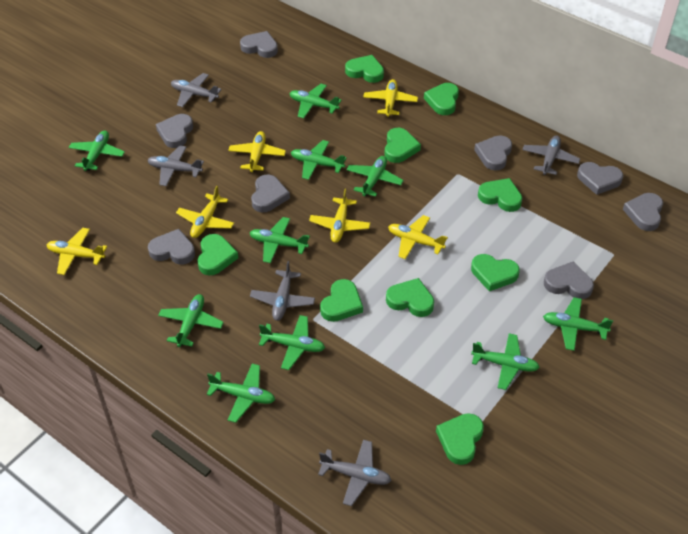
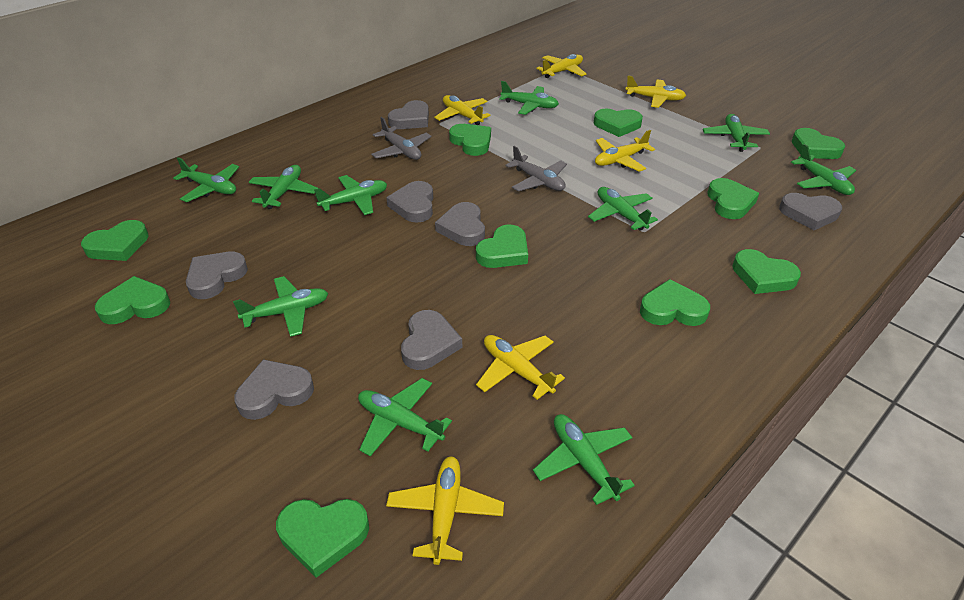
green heart: 9 -> 10
grey heart: 8 -> 7
grey plane: 5 -> 2

